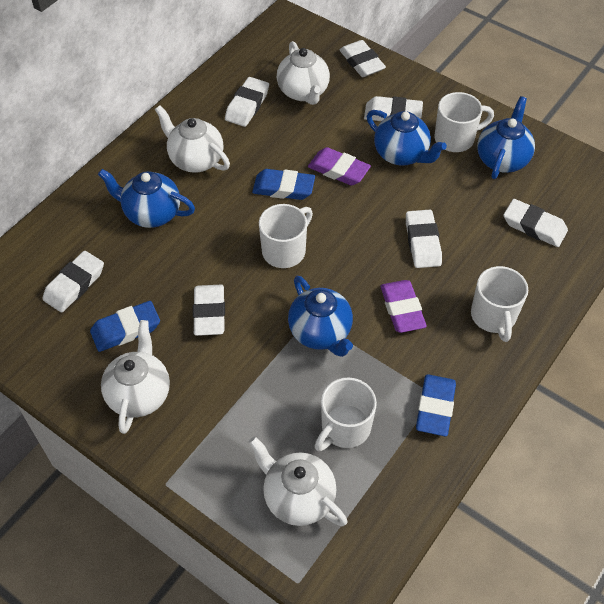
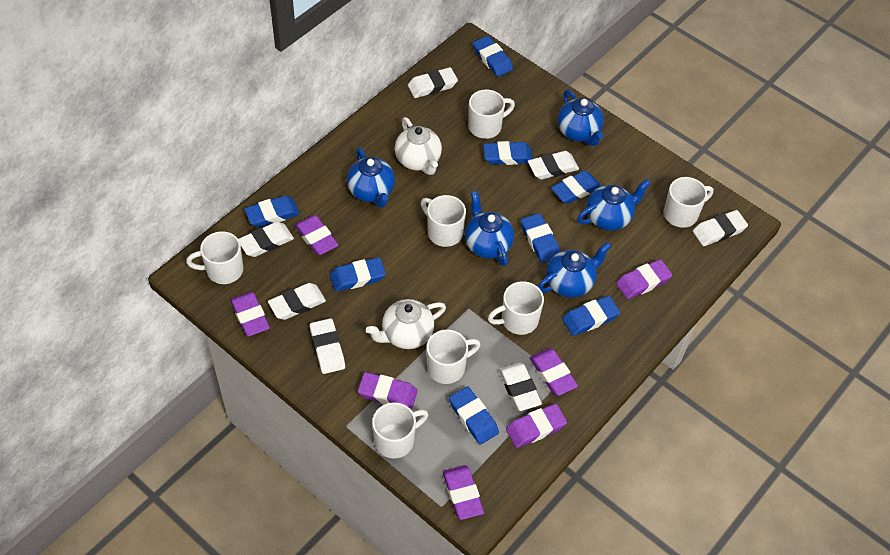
blue eraser: 3 -> 8
blue teapot: 4 -> 5
purple eraser: 2 -> 7
white mug: 4 -> 7
white teapot: 4 -> 2

